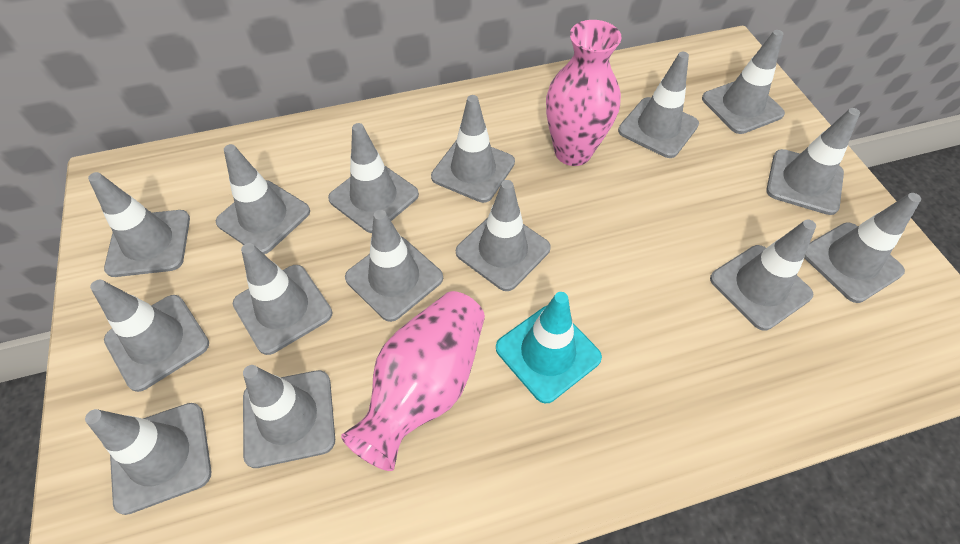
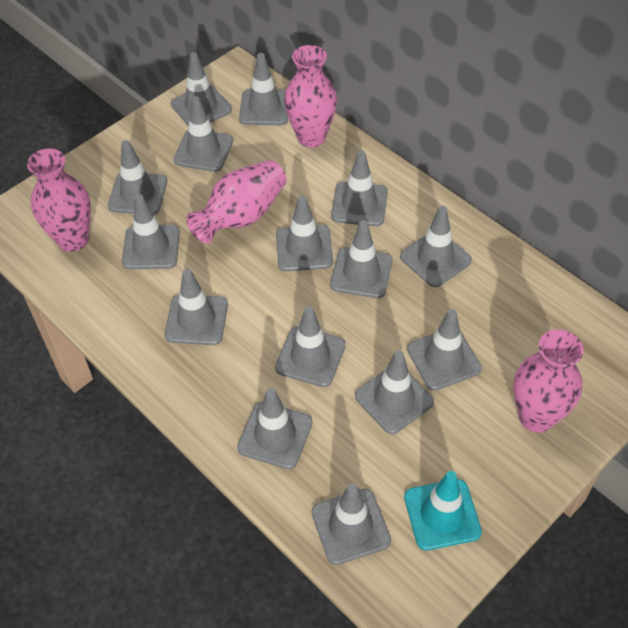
pink vase: 2 -> 4

